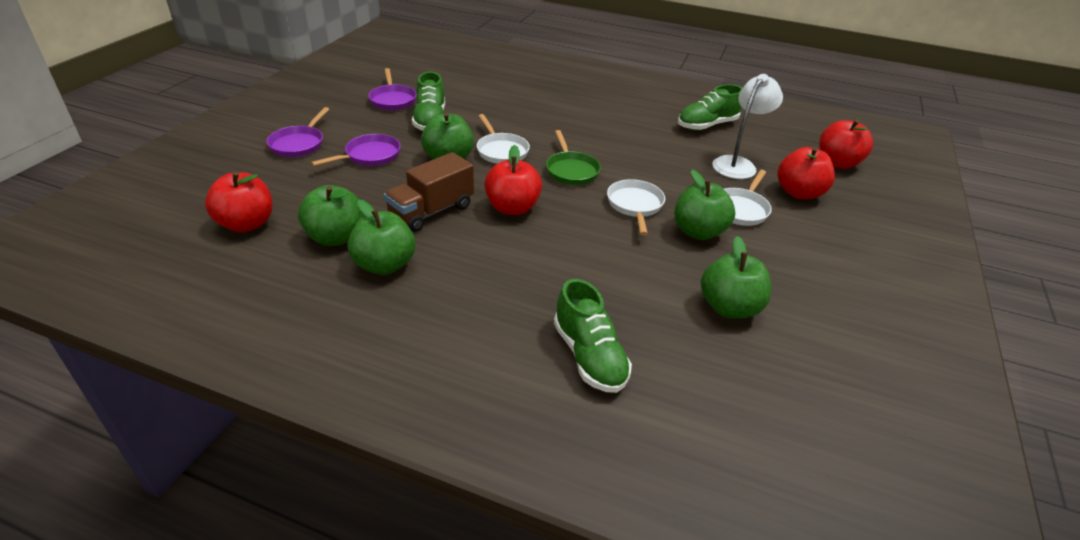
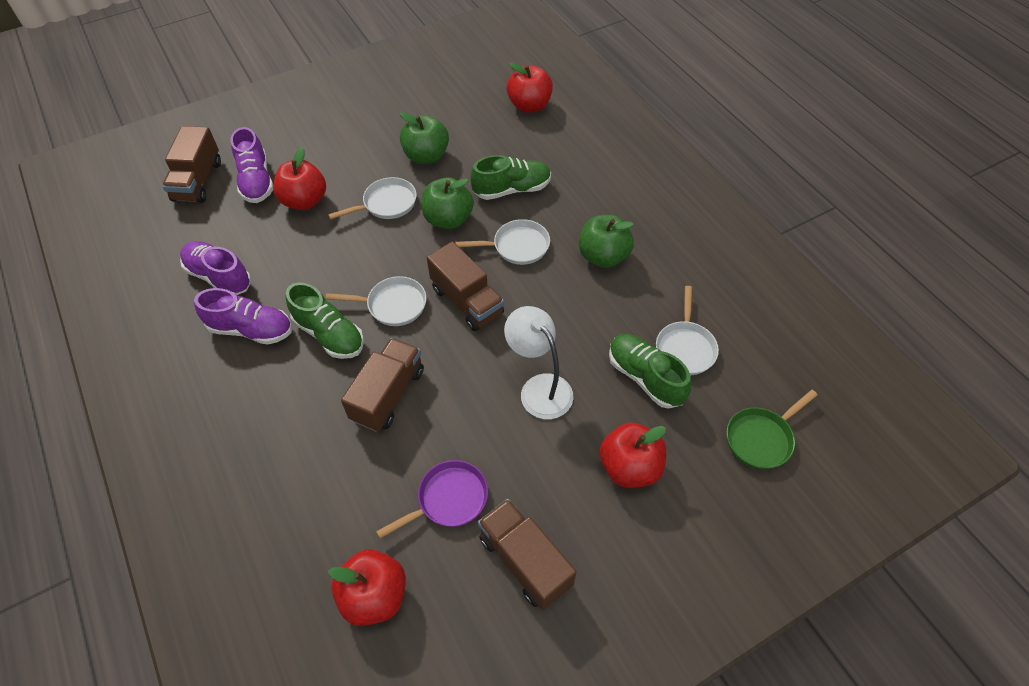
brown truck: 1 -> 4
green apple: 5 -> 3
purple pan: 3 -> 1
purple shoe: 0 -> 3
white pan: 3 -> 4

